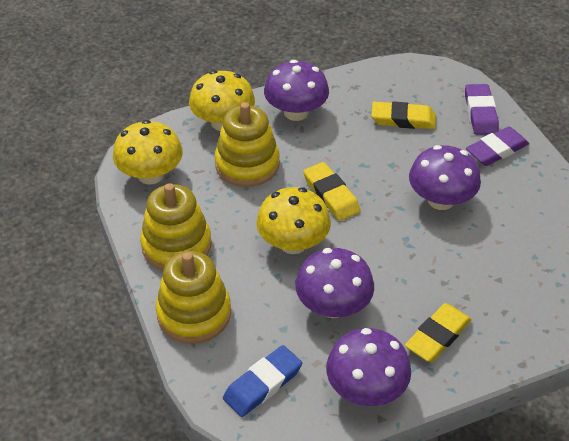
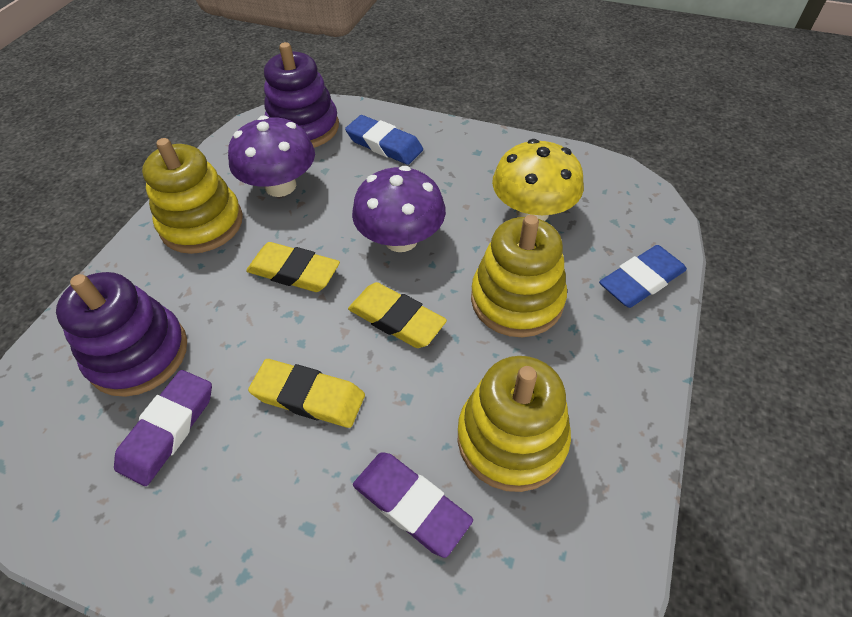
blue eraser: 1 -> 2
purple mushroom: 4 -> 2
purple stacking toy: 0 -> 2
yellow mushroom: 3 -> 1

